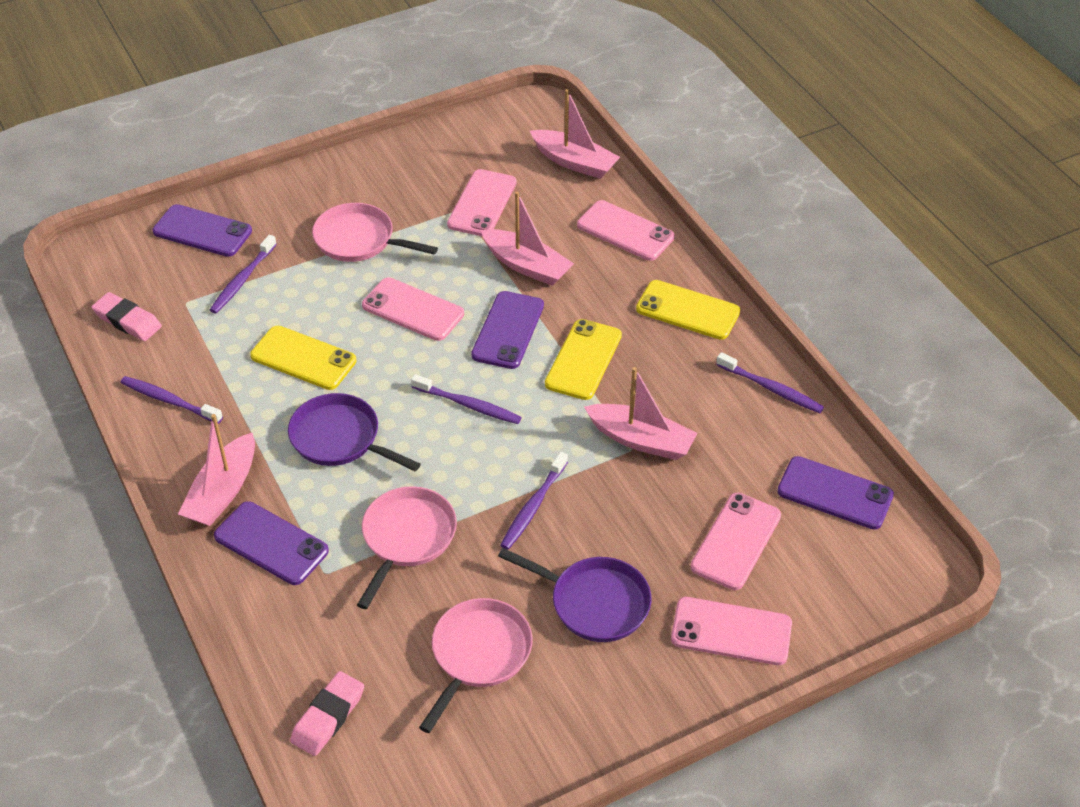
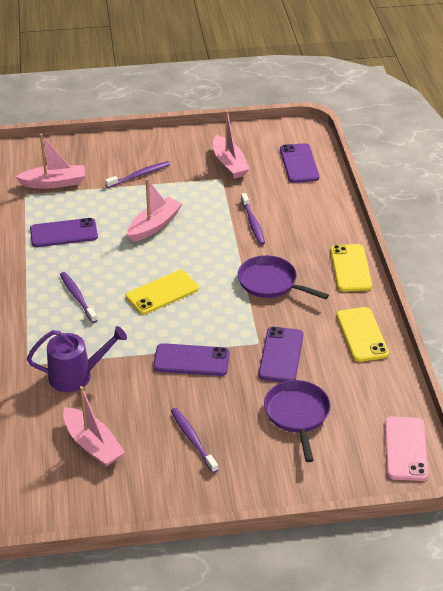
pink eraser: 2 -> 0
pink pan: 3 -> 0
pink phone: 5 -> 1
purple toothbrush: 5 -> 4
purple watering can: 0 -> 1

